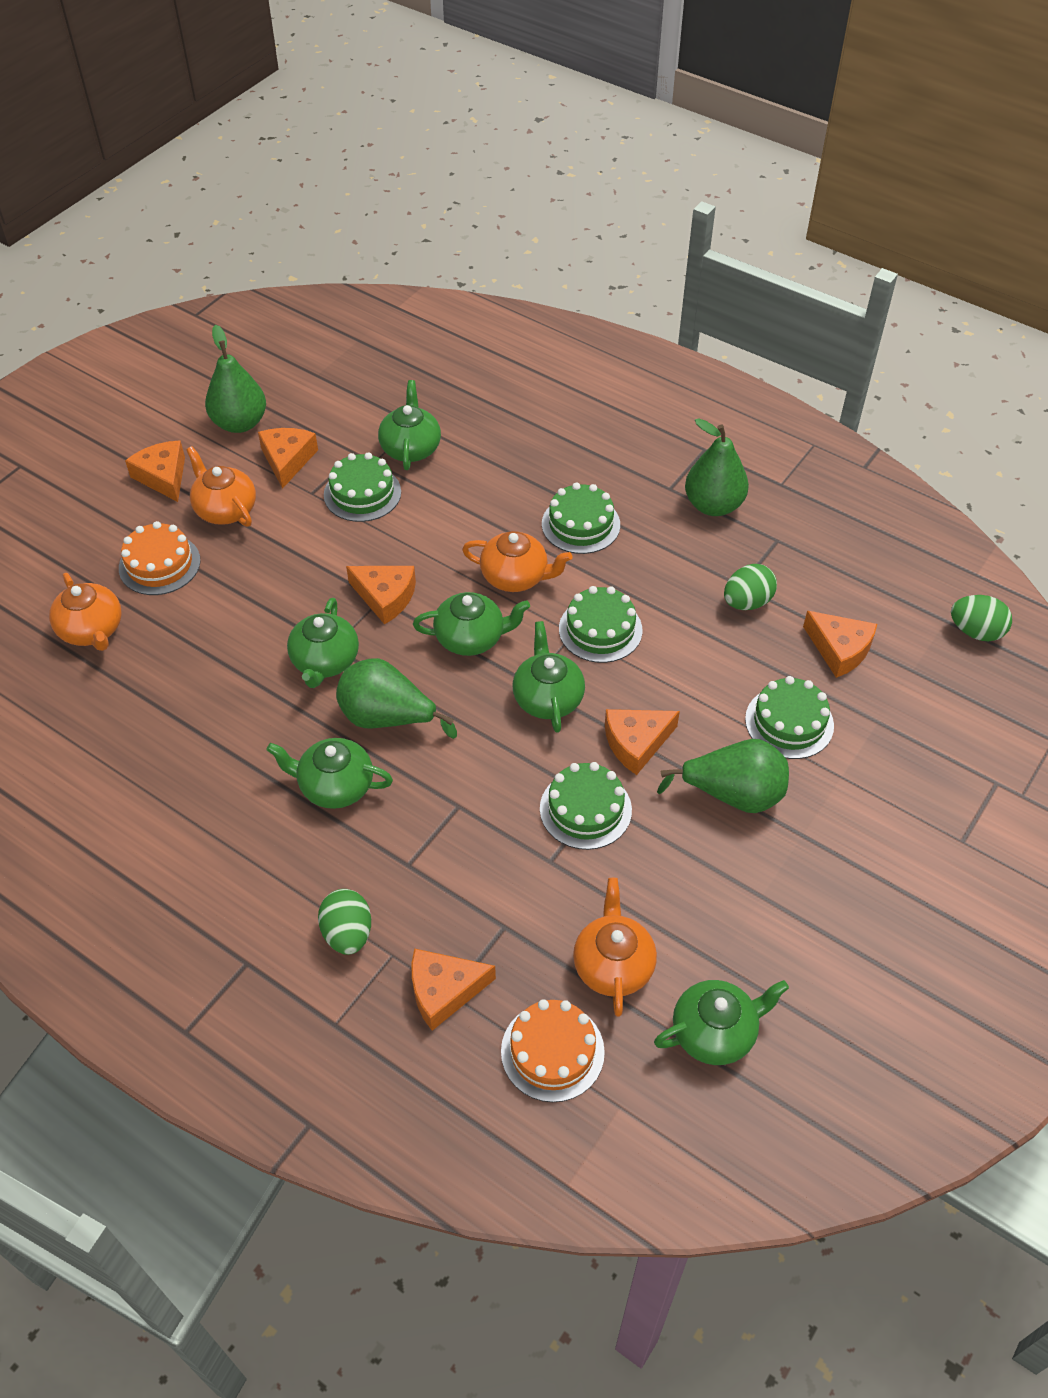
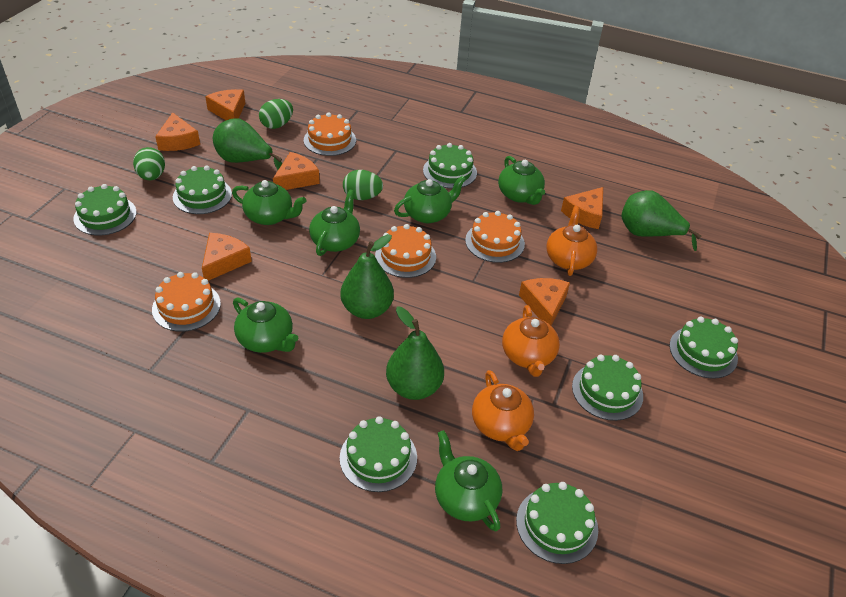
green cake: 5 -> 7
orange cake: 2 -> 4
orange teapot: 4 -> 3

